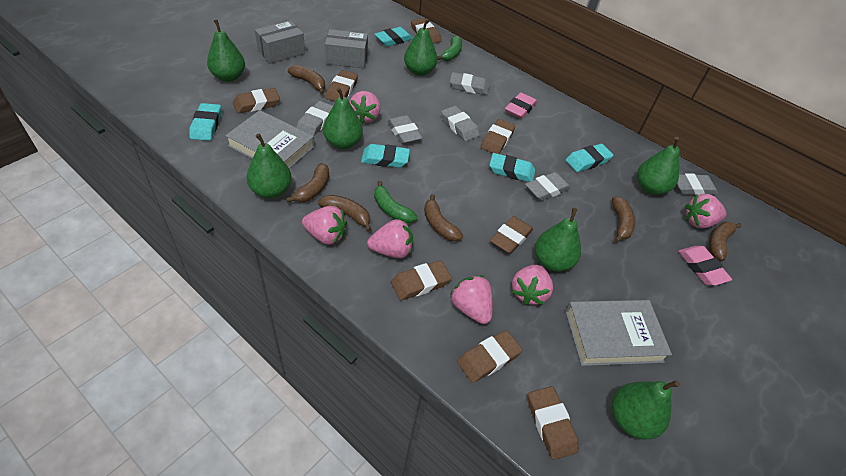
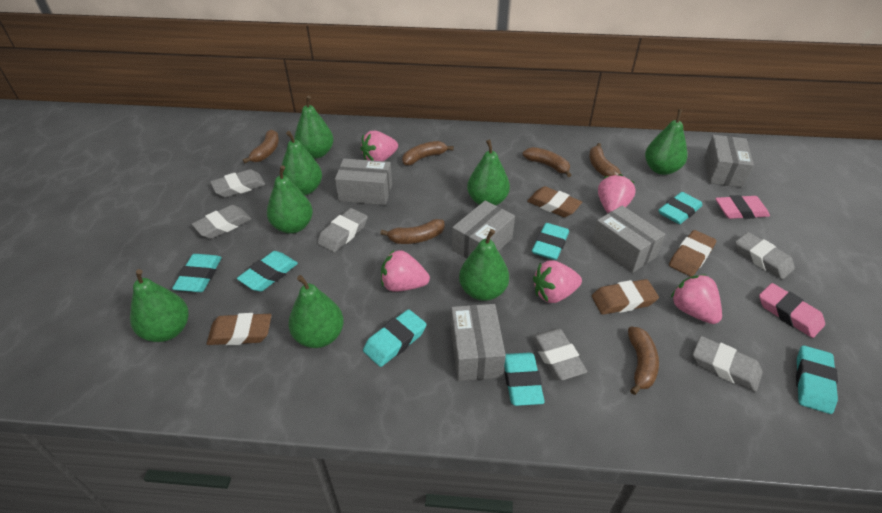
brown eraser: 8 -> 4
green banana: 2 -> 0
green pear: 7 -> 8
grey book: 2 -> 0
grey box: 2 -> 5
pink strawberry: 6 -> 5
turquoise eraser: 5 -> 7

